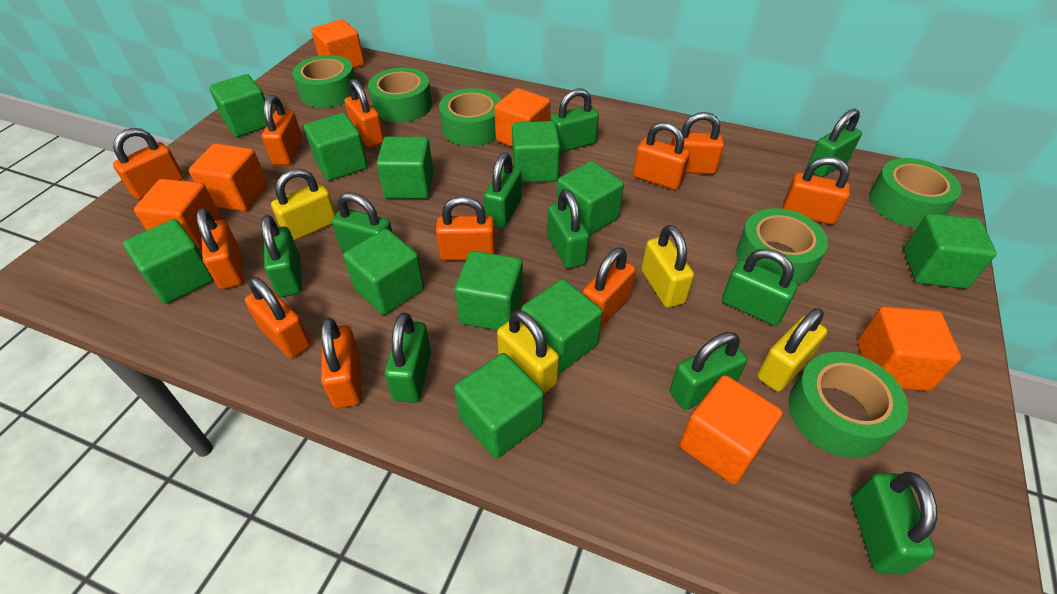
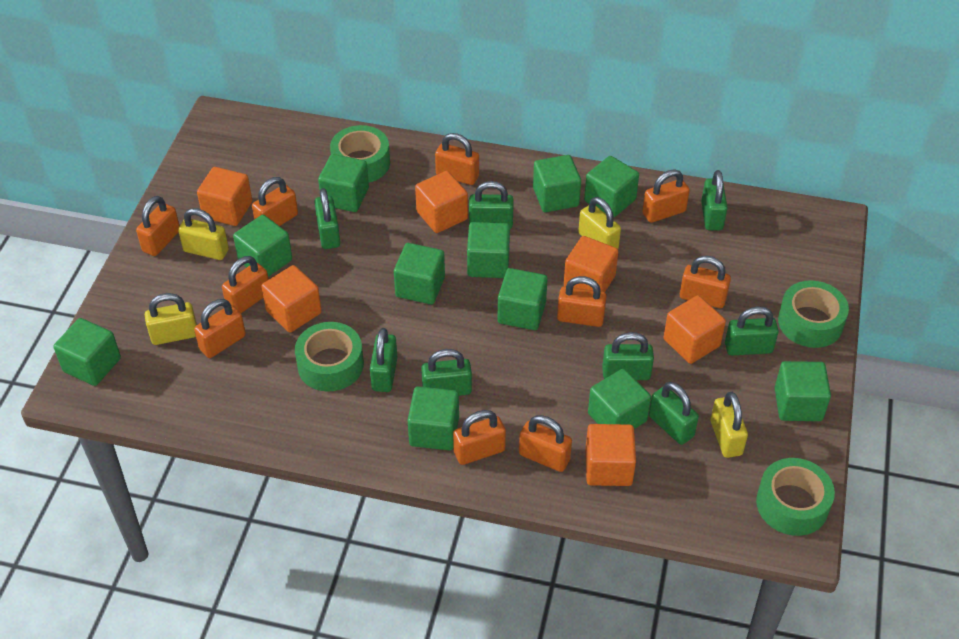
green padlock: 10 -> 8
green tape: 6 -> 4
orange padlock: 11 -> 10

